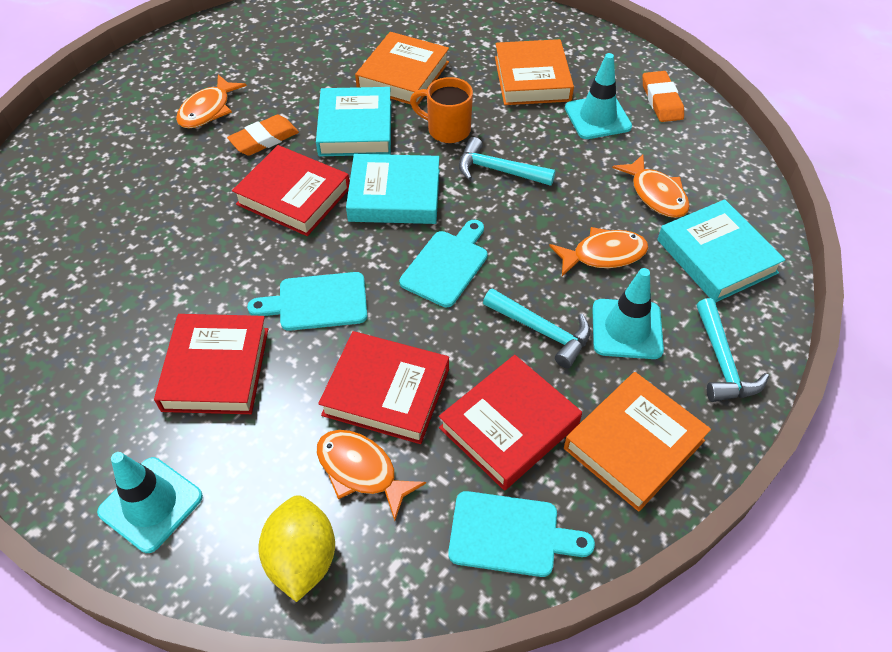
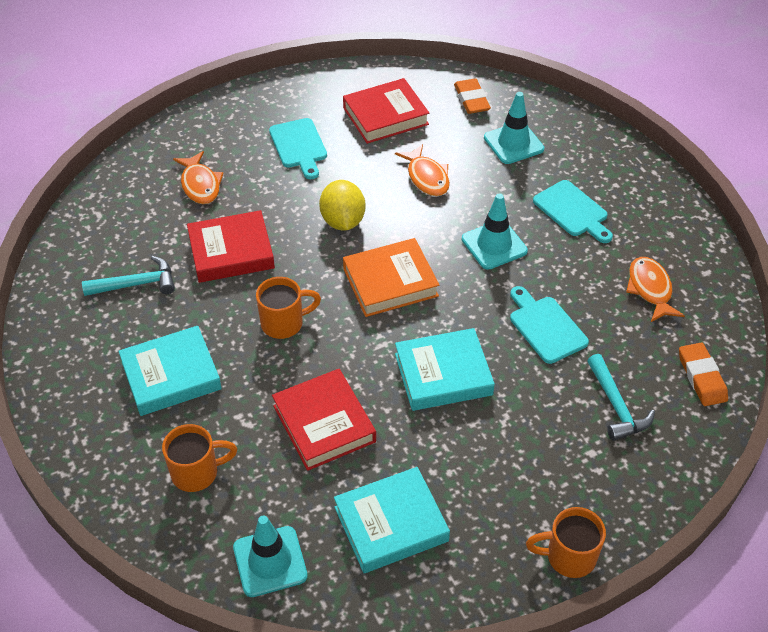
orange book: 3 -> 1
orange fish: 4 -> 3
orange mug: 1 -> 3
red book: 4 -> 3
turquoise hammer: 3 -> 2

